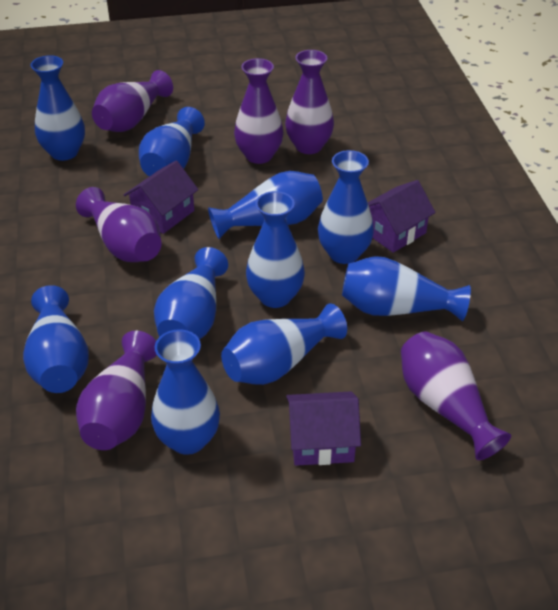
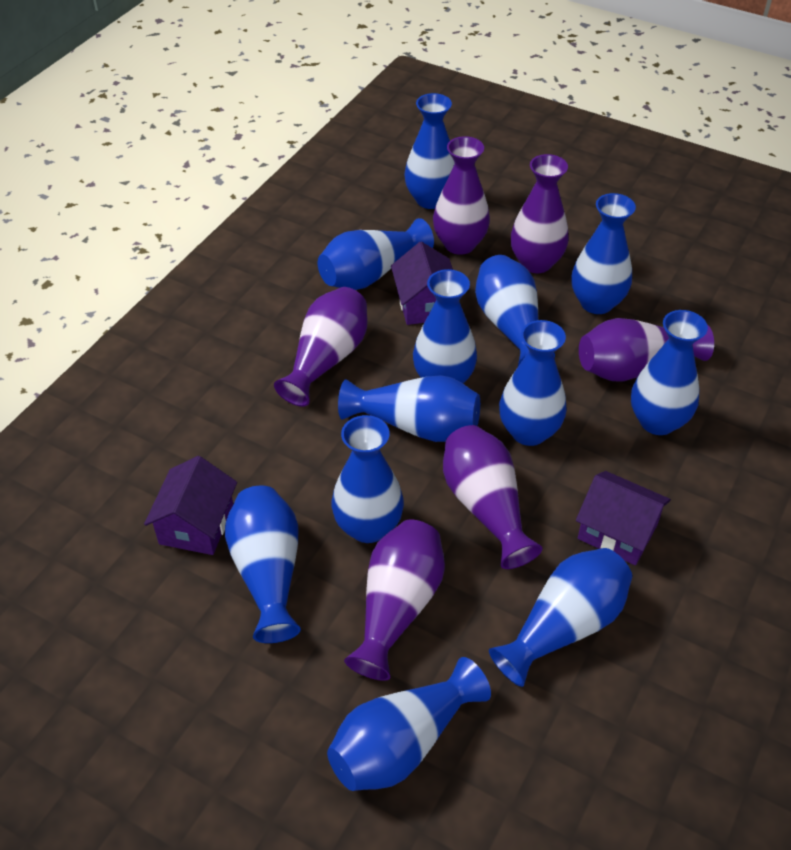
blue vase: 10 -> 12

